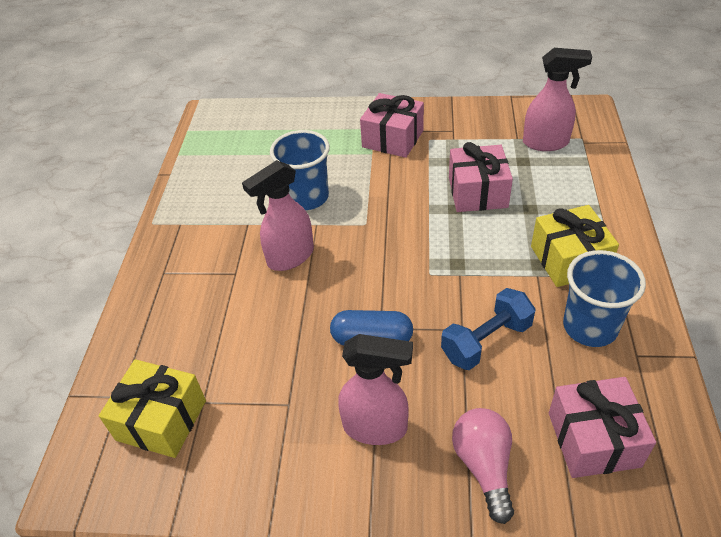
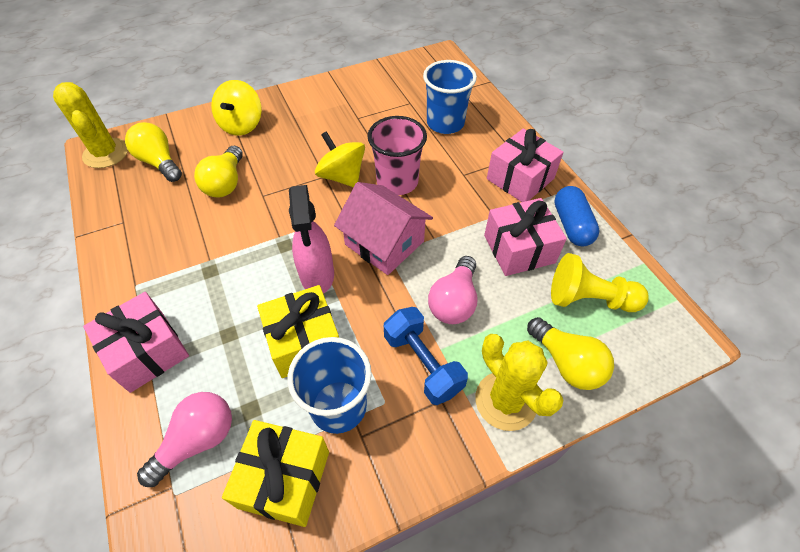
pink cup: 0 -> 1
pink house: 0 -> 1
pink light bulb: 1 -> 2
pink spray bottle: 3 -> 1
yellow cactus: 0 -> 2
yellow light bulb: 0 -> 3
yellow pawn: 0 -> 1
yellow spinning top: 0 -> 2

